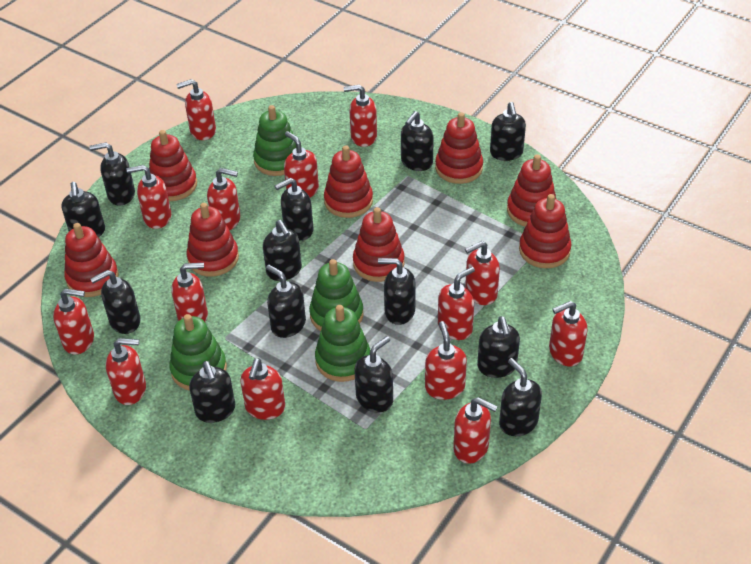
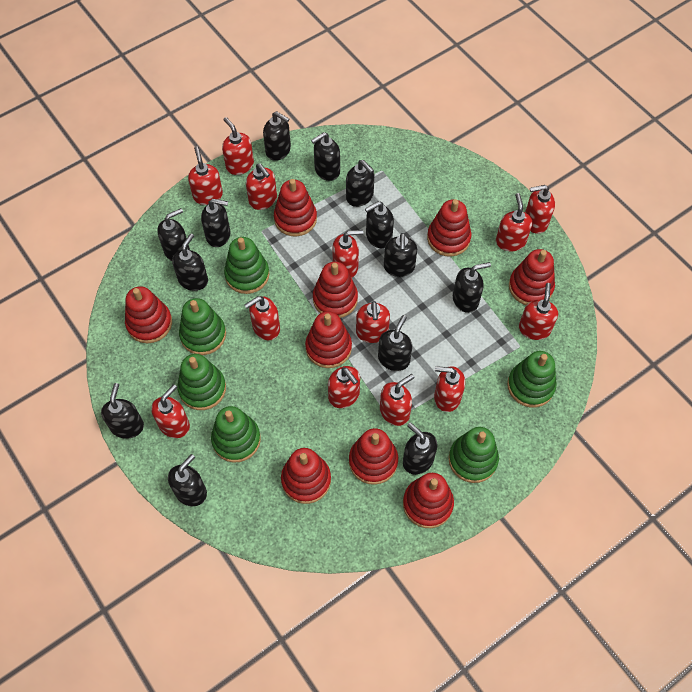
green stacking toy: 4 -> 6
red soap dispenser: 14 -> 13
red stacking toy: 8 -> 9

